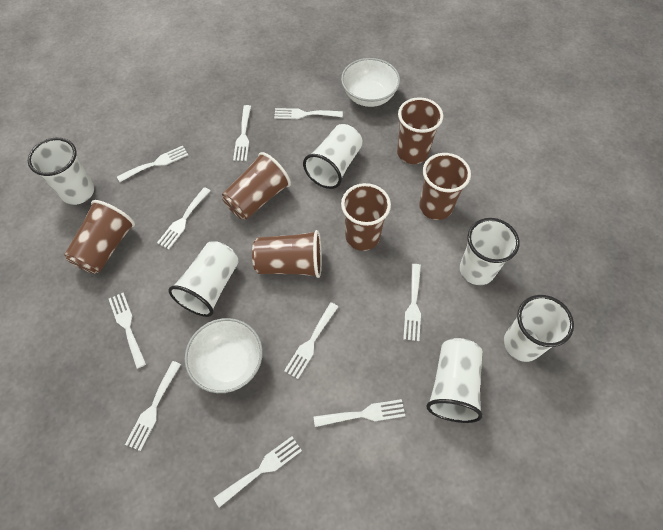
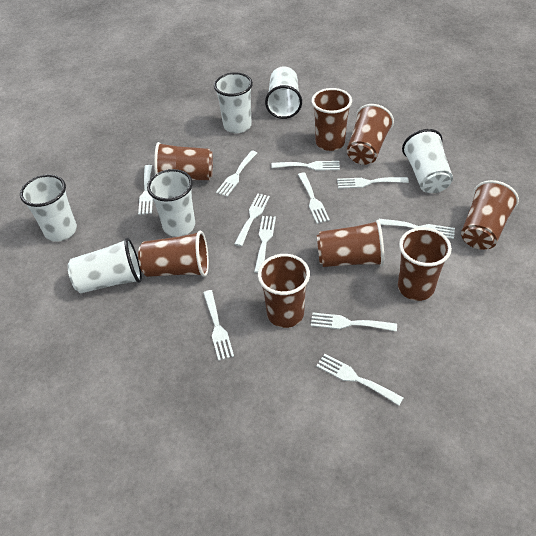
brown cup: 6 -> 8
white bowl: 2 -> 0
white fork: 10 -> 11

